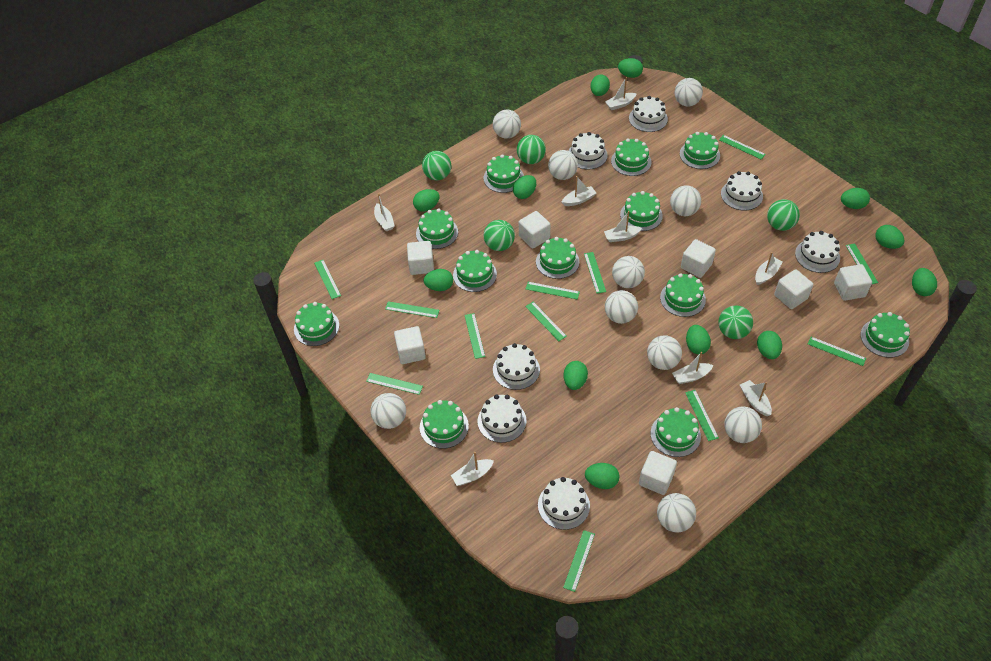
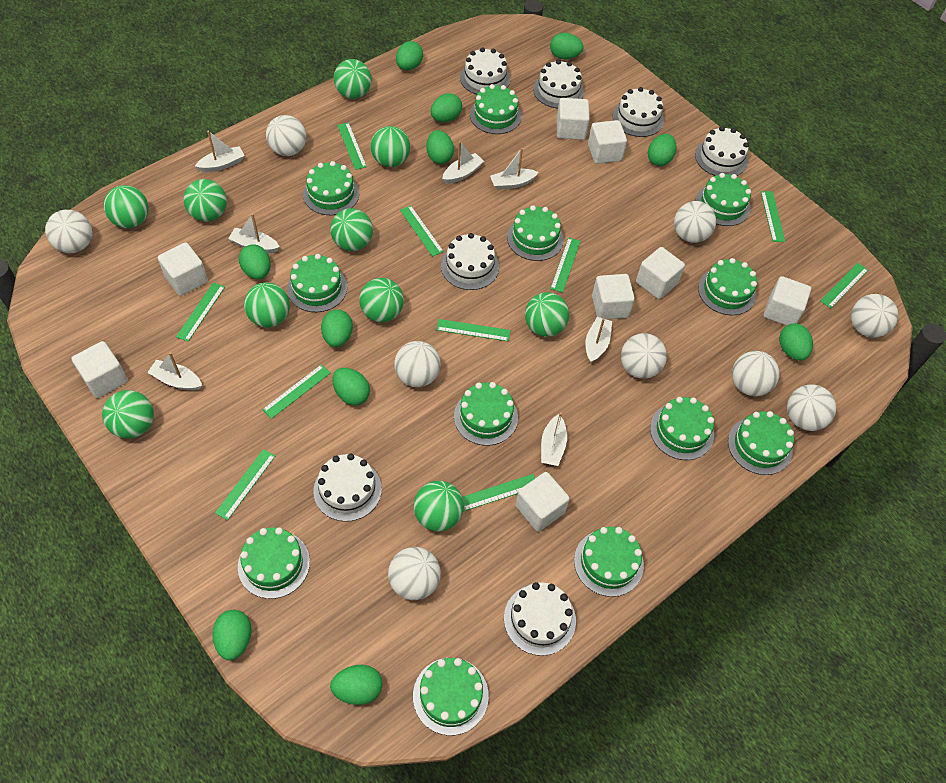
green ball: 5 -> 10
green egg: 12 -> 11
green ruler: 12 -> 10
white ball: 10 -> 9
white boat: 8 -> 7
white cube: 7 -> 8

